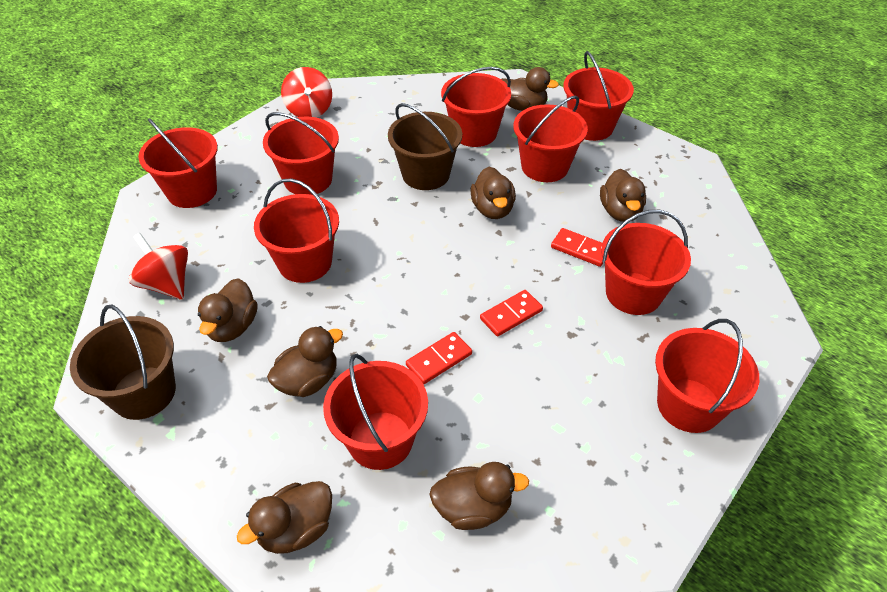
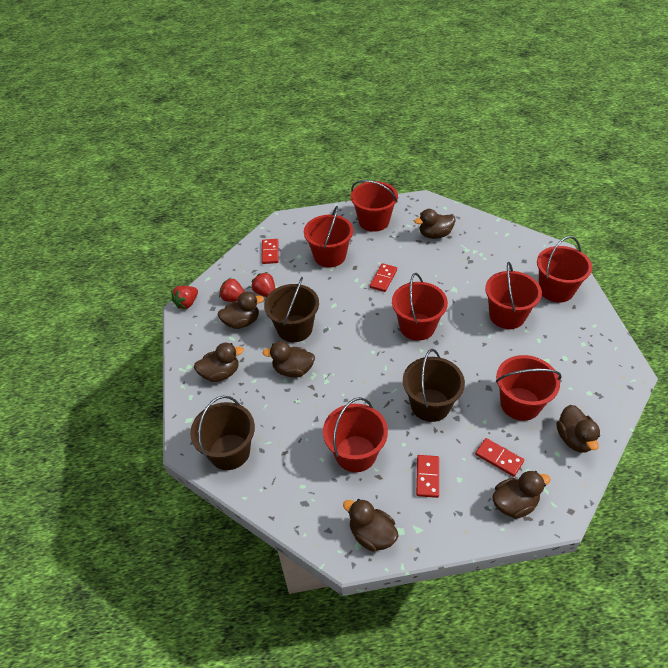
brown bucket: 2 -> 3
red bucket: 9 -> 7
red domino: 3 -> 4
red spinning top: 2 -> 0
red strawberry: 0 -> 3

